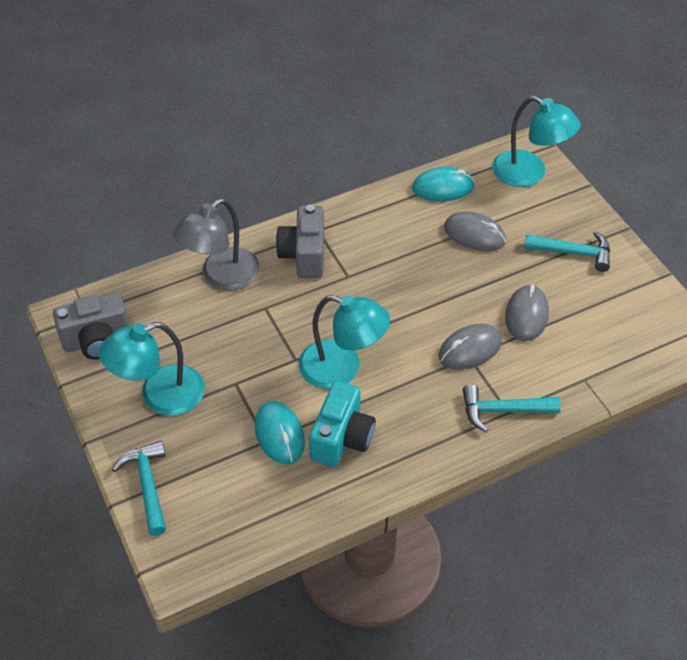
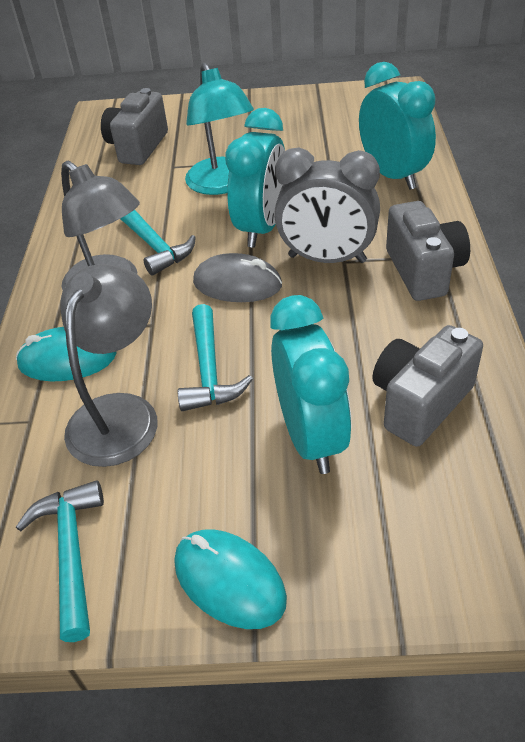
grey camera: 2 -> 3
grey clock: 0 -> 1
grey lamp: 1 -> 2
grey mouse: 3 -> 1
turquoise camera: 1 -> 0
turquoise clock: 0 -> 3
turquoise lamp: 3 -> 1

